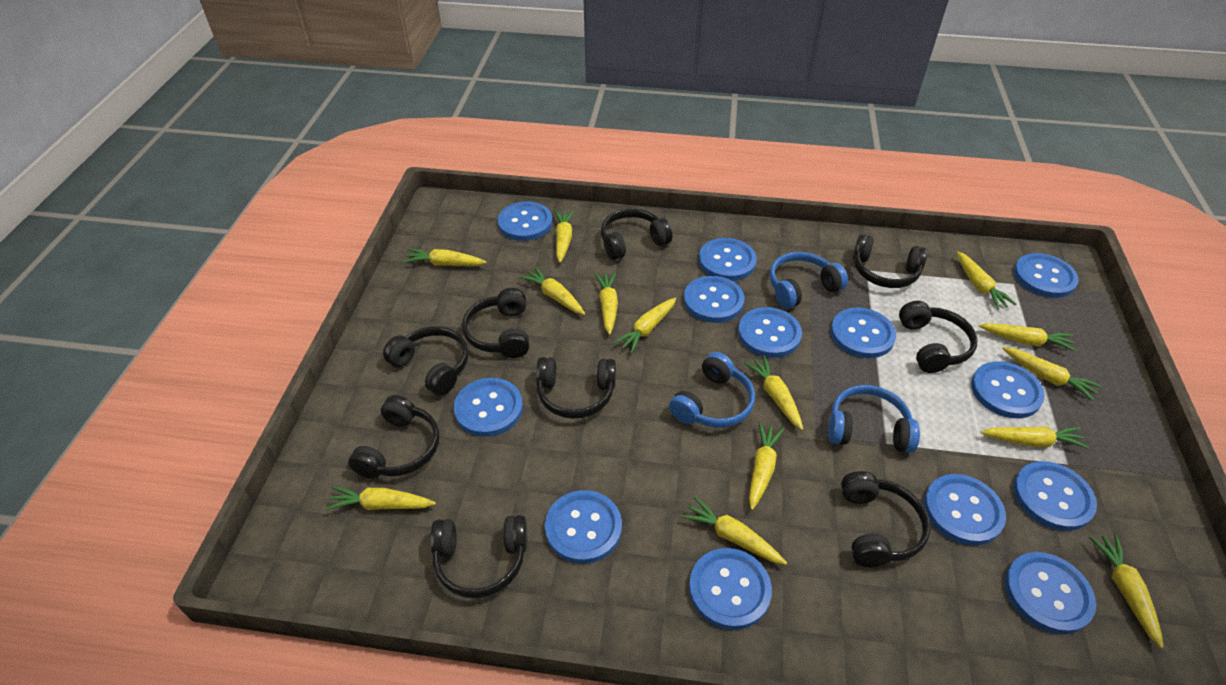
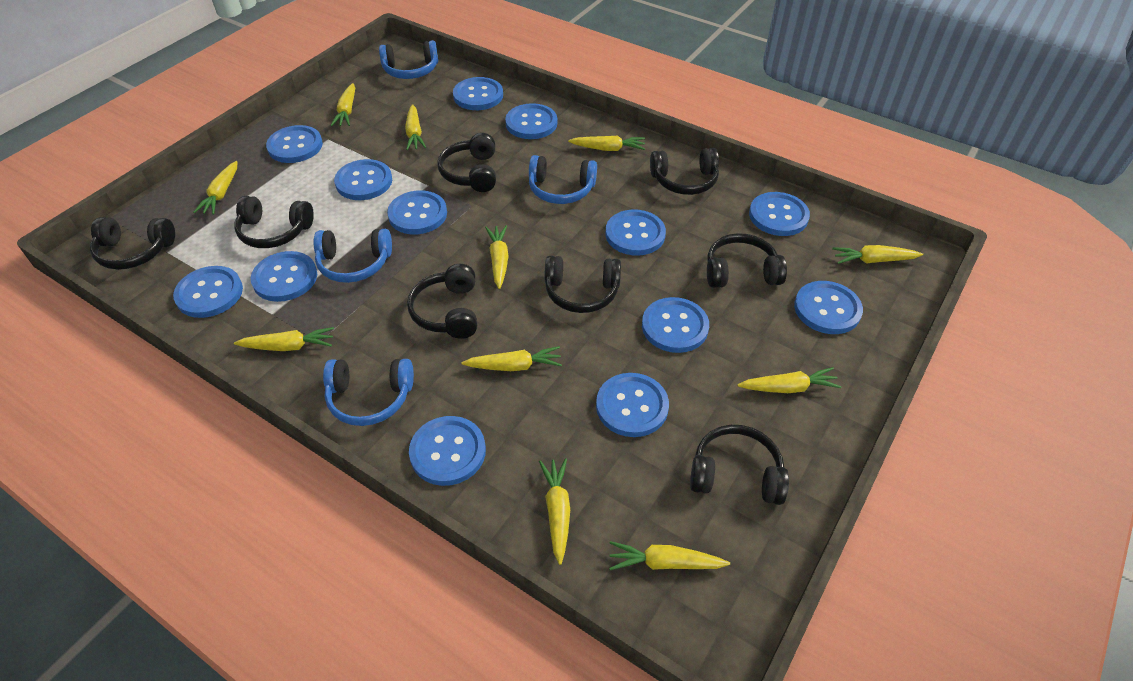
black headphones: 9 -> 8
blue headphones: 3 -> 4
yellow carrot: 14 -> 11

